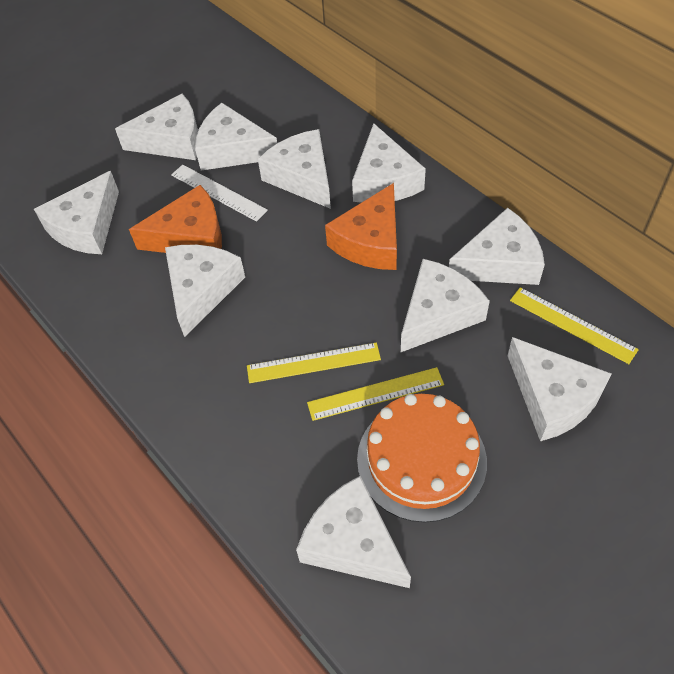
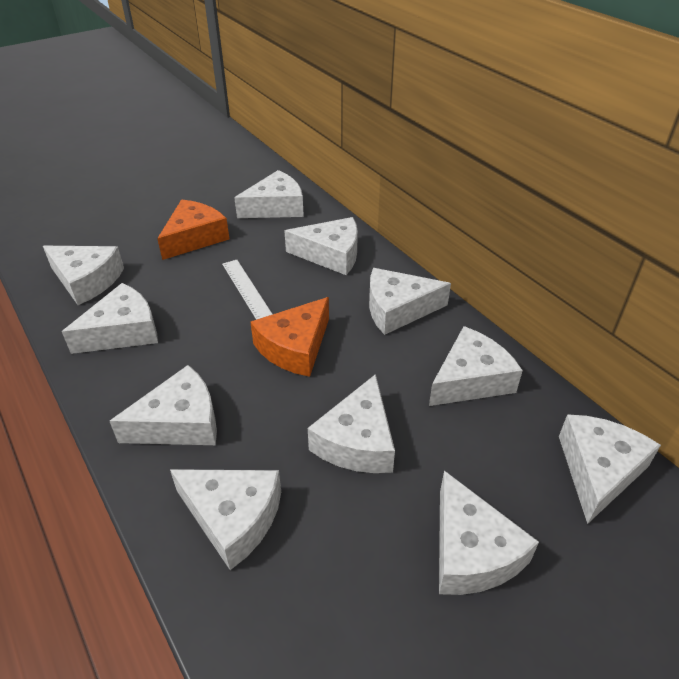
orange cake: 1 -> 0
white cheese: 10 -> 11
yellow ruler: 3 -> 0

